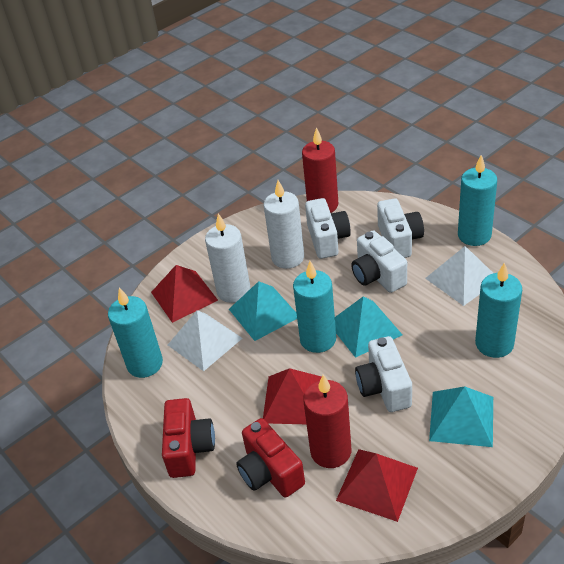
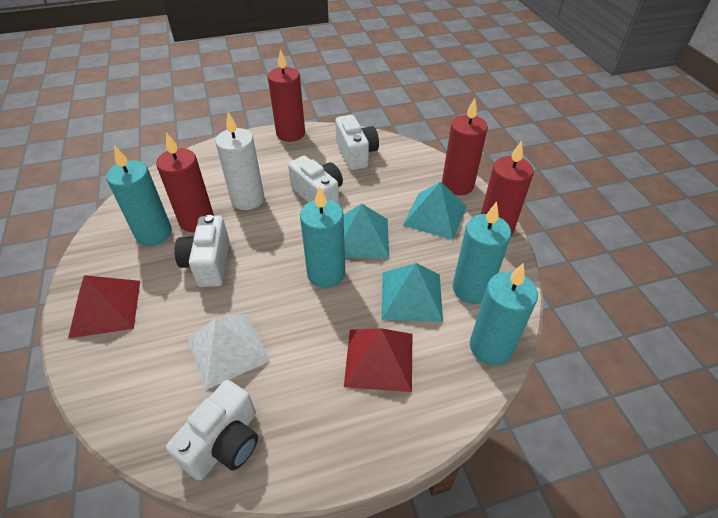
red camera: 2 -> 0
red candle: 2 -> 4
red pyramid: 3 -> 2
white candle: 2 -> 1
white pyramid: 2 -> 1

